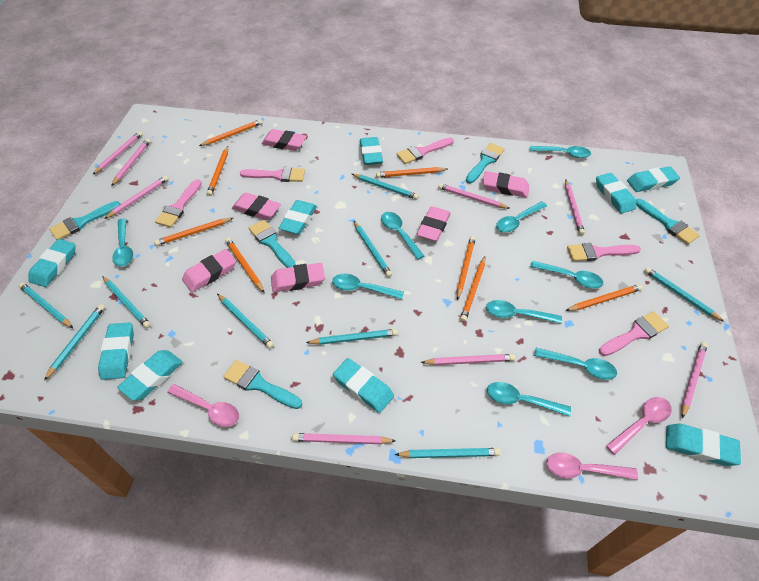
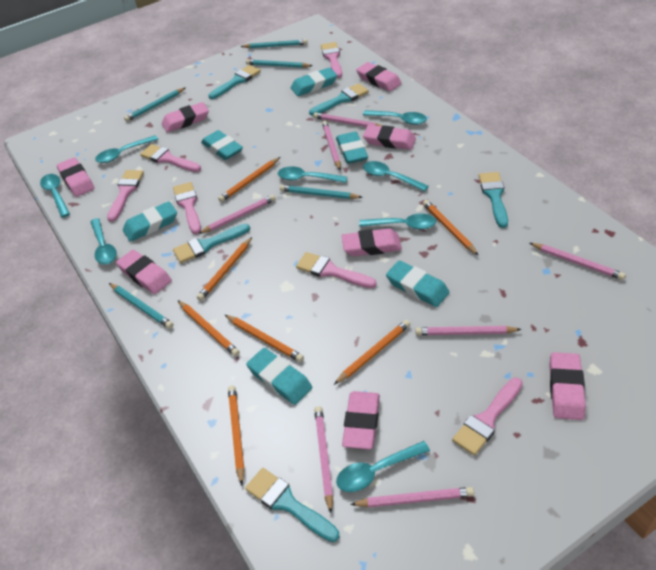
orange pencil: 8 -> 7
pink brush: 5 -> 6
pink eraser: 6 -> 8
pink pencil: 8 -> 7
pink spoon: 3 -> 0
turquoise eraser: 9 -> 6
turquoise pencil: 9 -> 5
turquoise spoon: 9 -> 8

